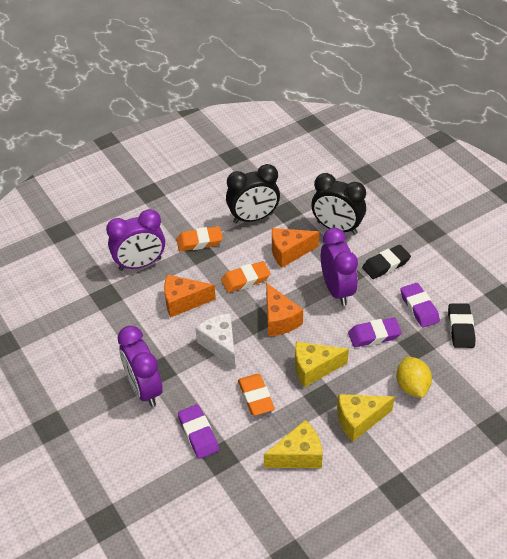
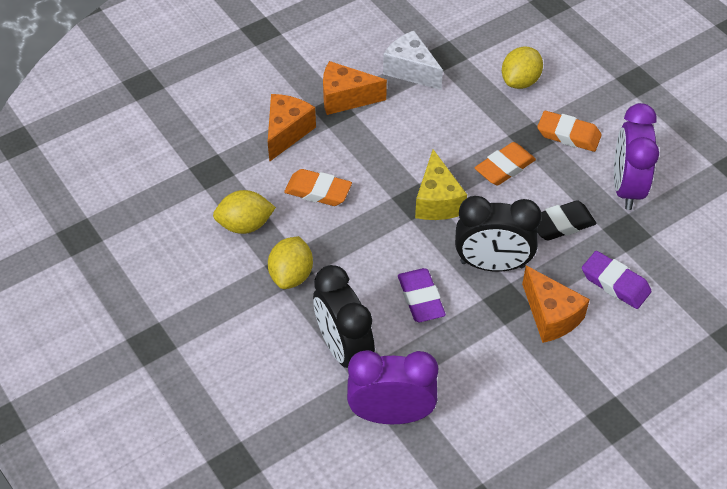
black eraser: 2 -> 1
purple clock: 3 -> 2
purple eraser: 3 -> 2
yellow cheese: 3 -> 1
yellow lemon: 1 -> 3

